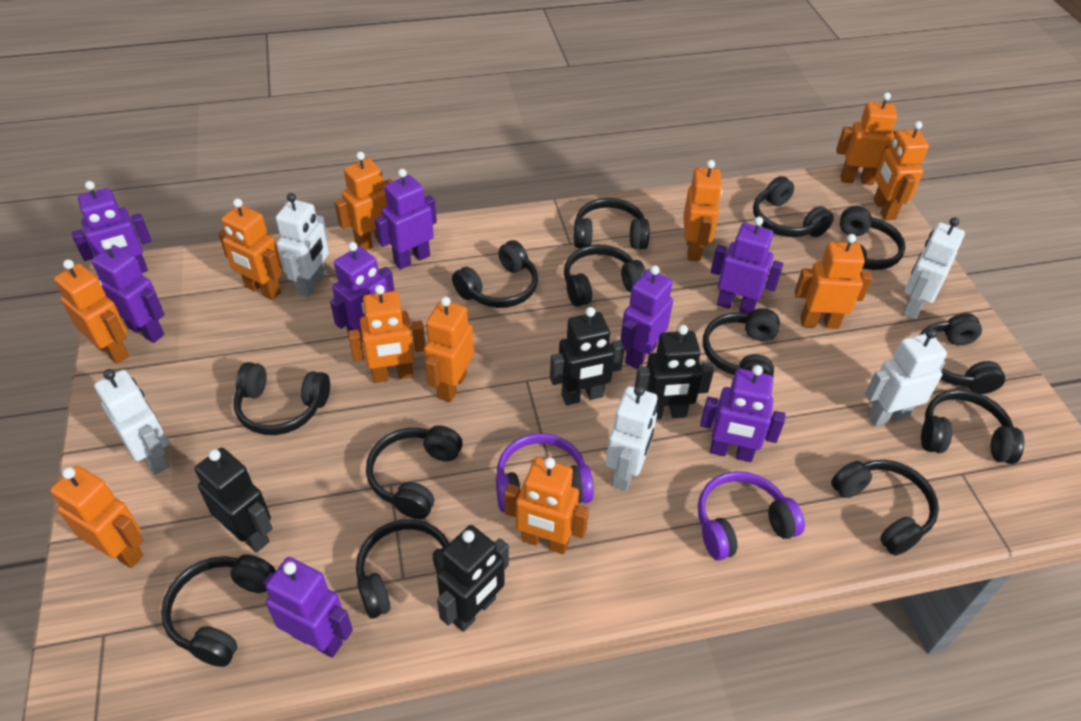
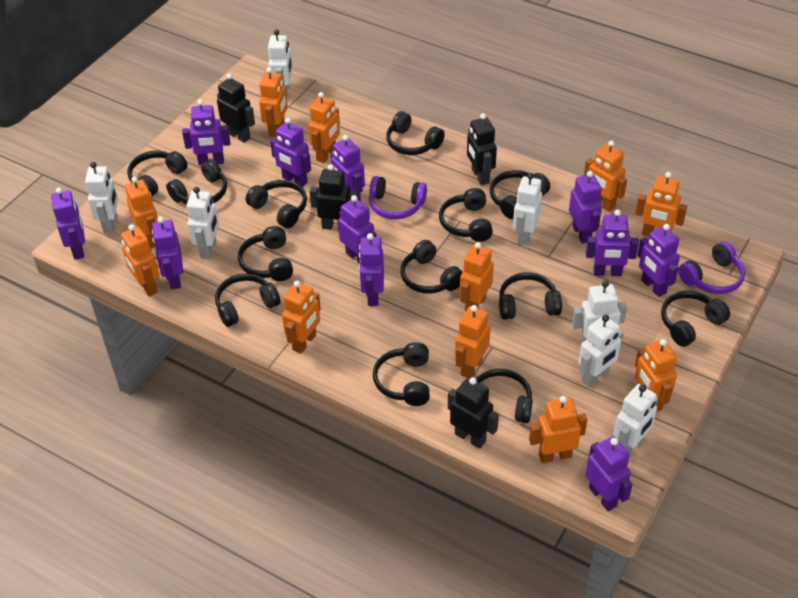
purple robot: 8 -> 11
white robot: 5 -> 7

